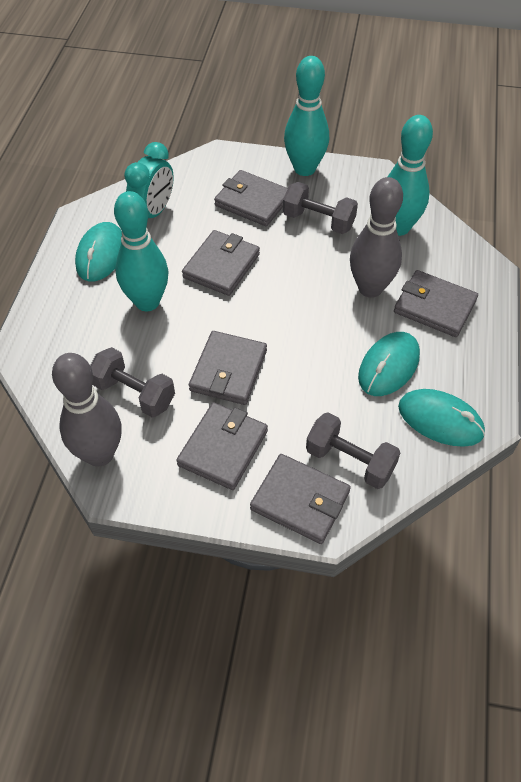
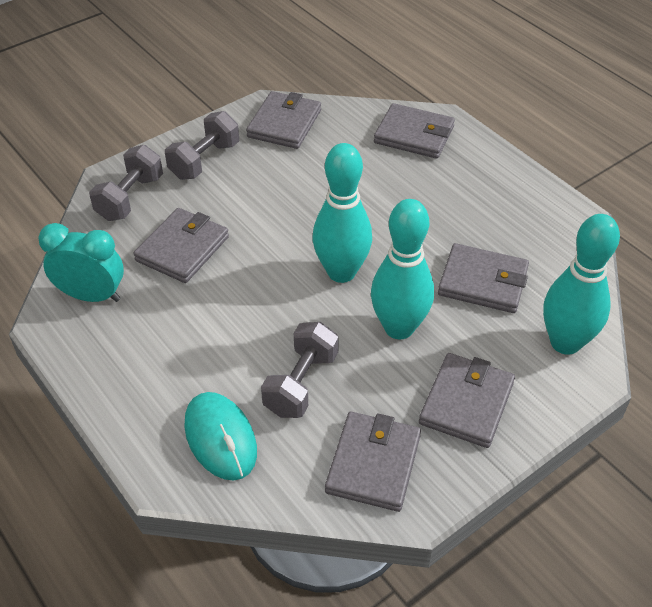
grey bowling pin: 2 -> 0
turquoise mouse: 3 -> 1

